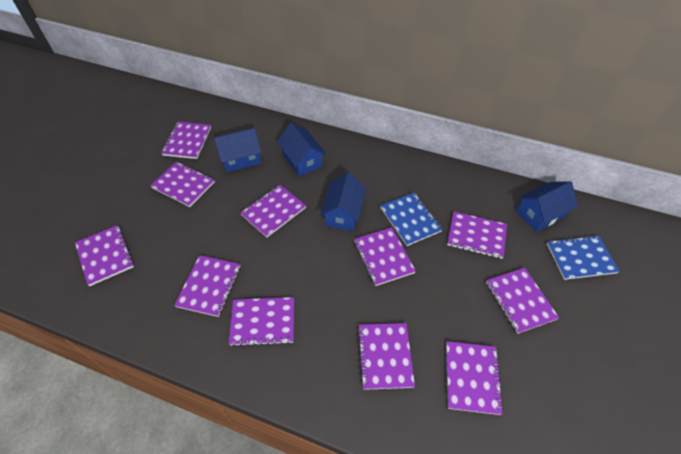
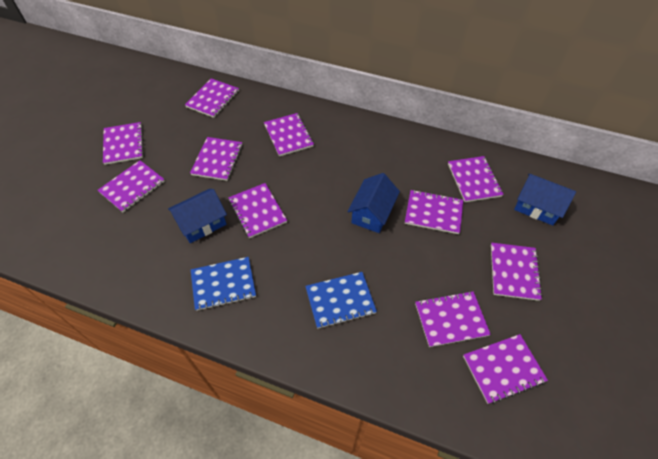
blue house: 4 -> 3

